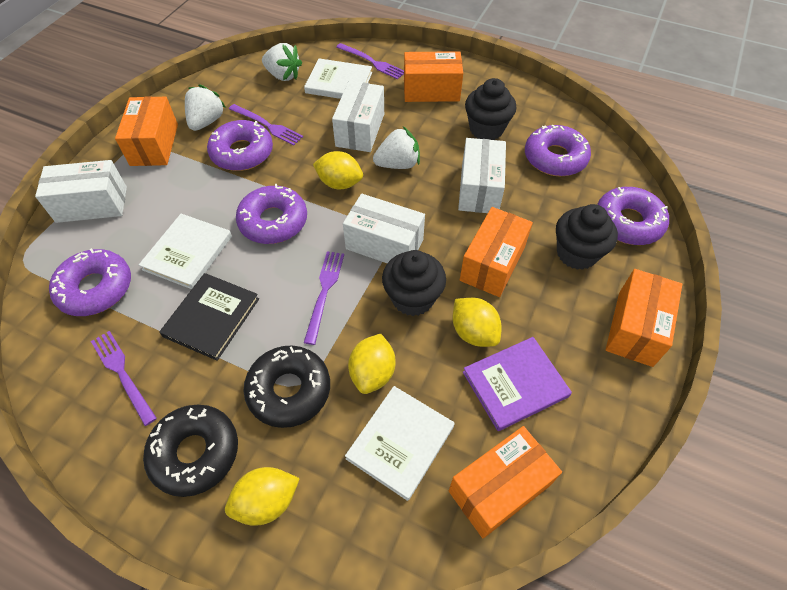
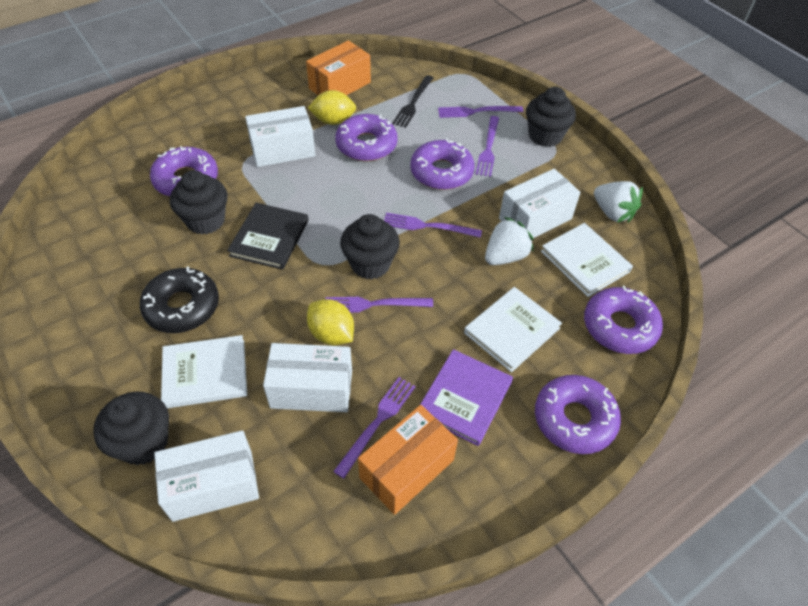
black cupcake: 3 -> 4
black donut: 2 -> 1
black fork: 0 -> 1
orange box: 5 -> 2
purple fork: 4 -> 5
white strawberry: 3 -> 2
yellow lemon: 4 -> 2

